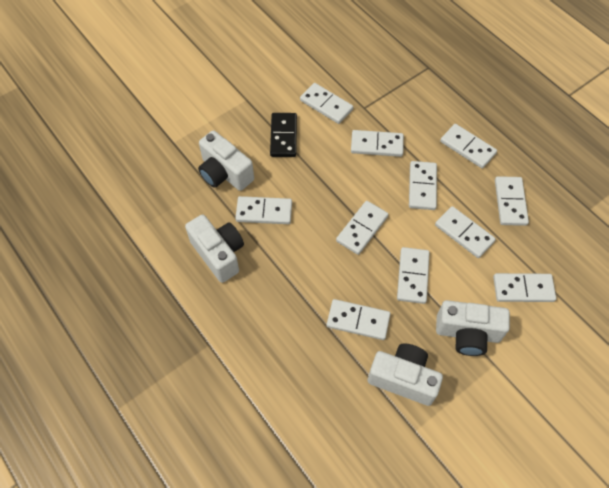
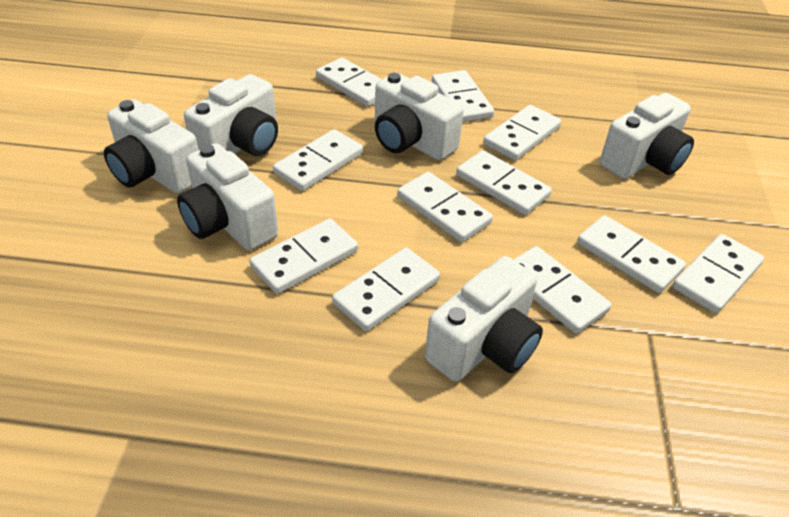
black domino: 1 -> 0
white camera: 4 -> 6

